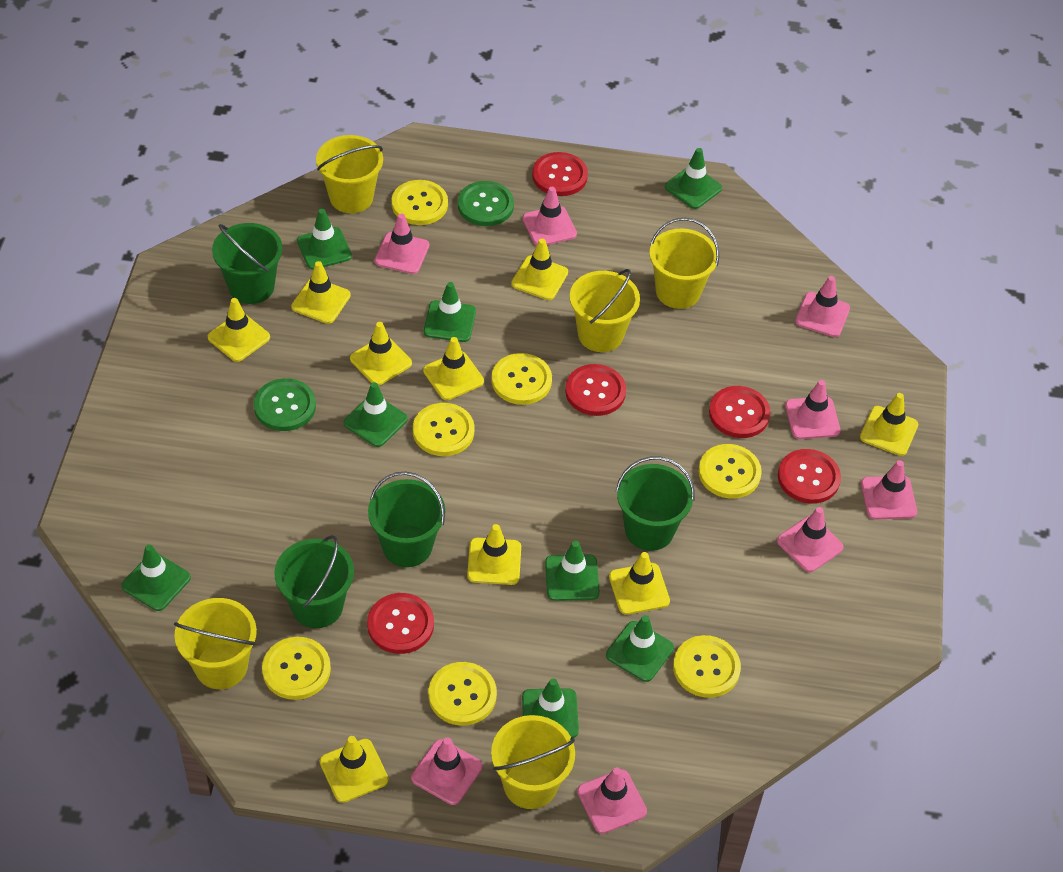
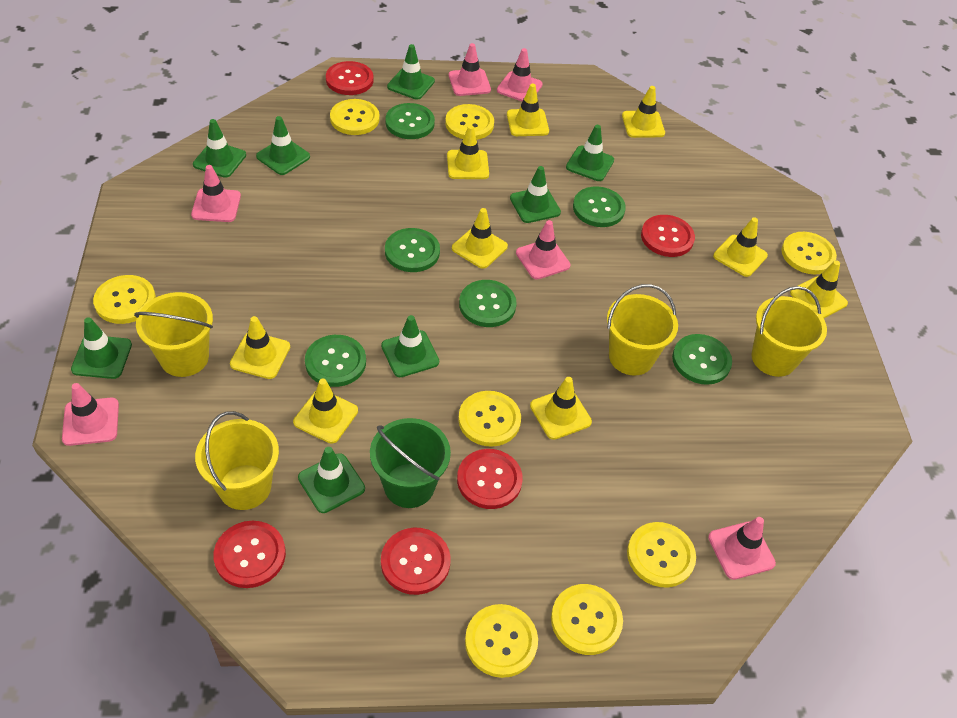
green bucket: 4 -> 1
green button: 2 -> 6
pink traffic cone: 8 -> 6
yellow bucket: 5 -> 4
yellow button: 7 -> 8

